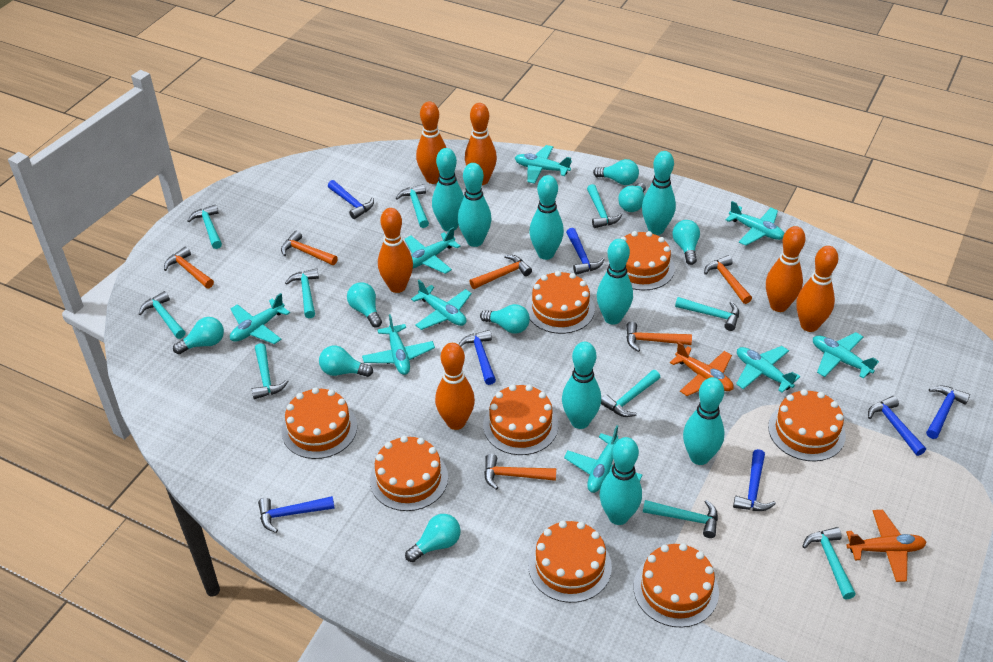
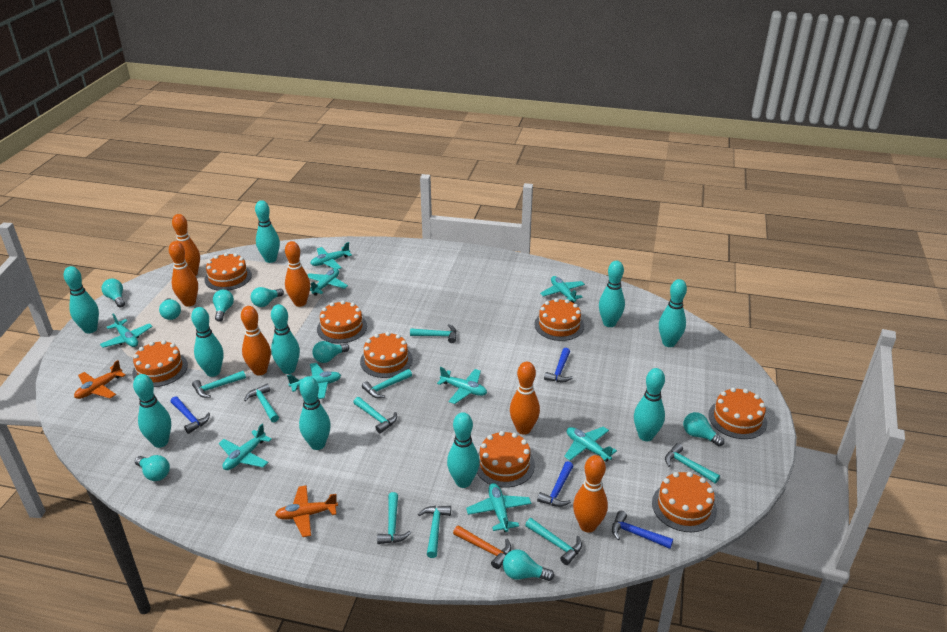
blue hammer: 7 -> 4
orange hammer: 6 -> 1
turquoise bowling pin: 8 -> 10
turquoise hammer: 10 -> 9

